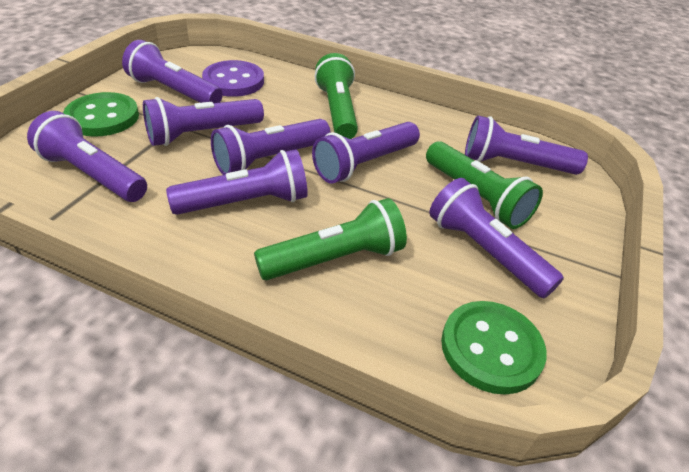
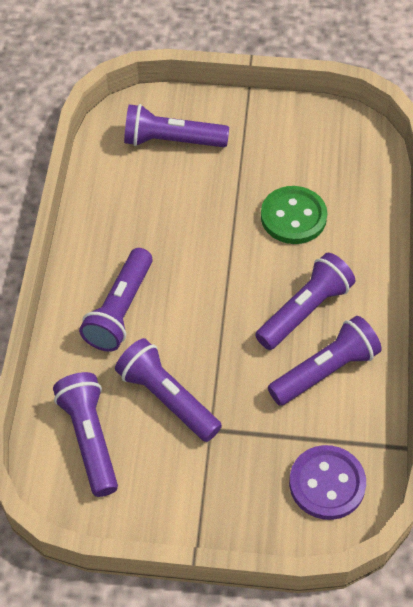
green button: 2 -> 1
green flashlight: 3 -> 0
purple flashlight: 8 -> 6

